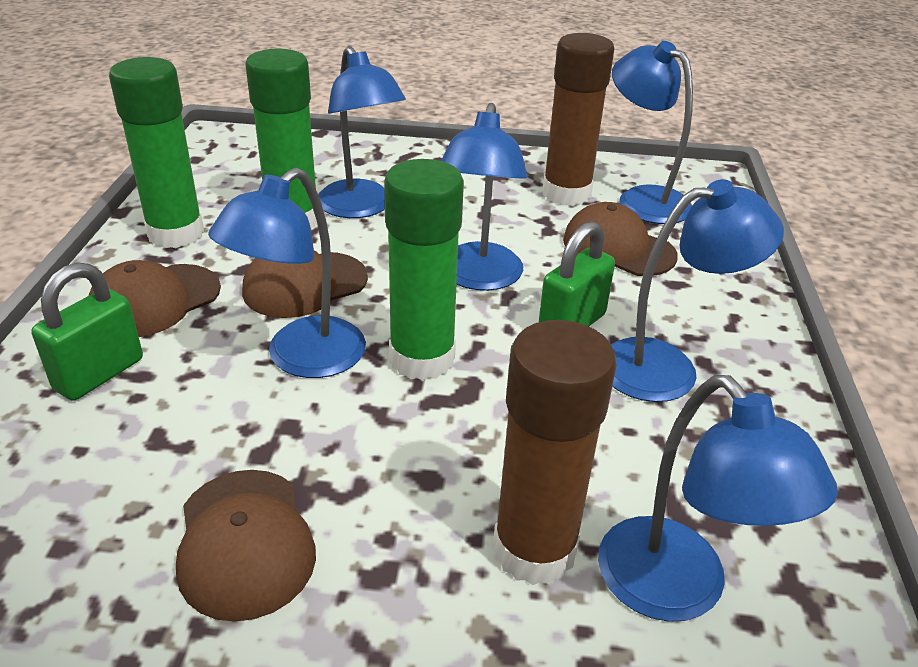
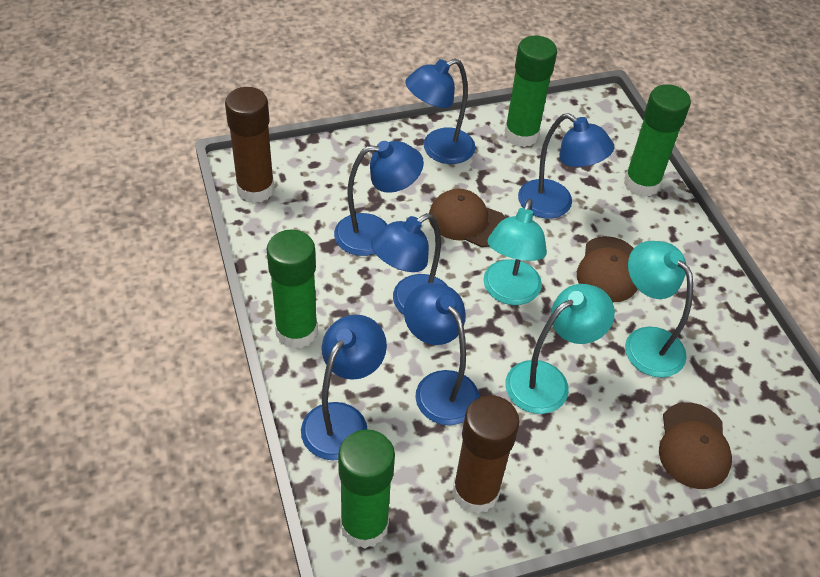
brown cap: 4 -> 3
green glue stick: 3 -> 4
green padlock: 2 -> 0
turquoise lamp: 0 -> 3

